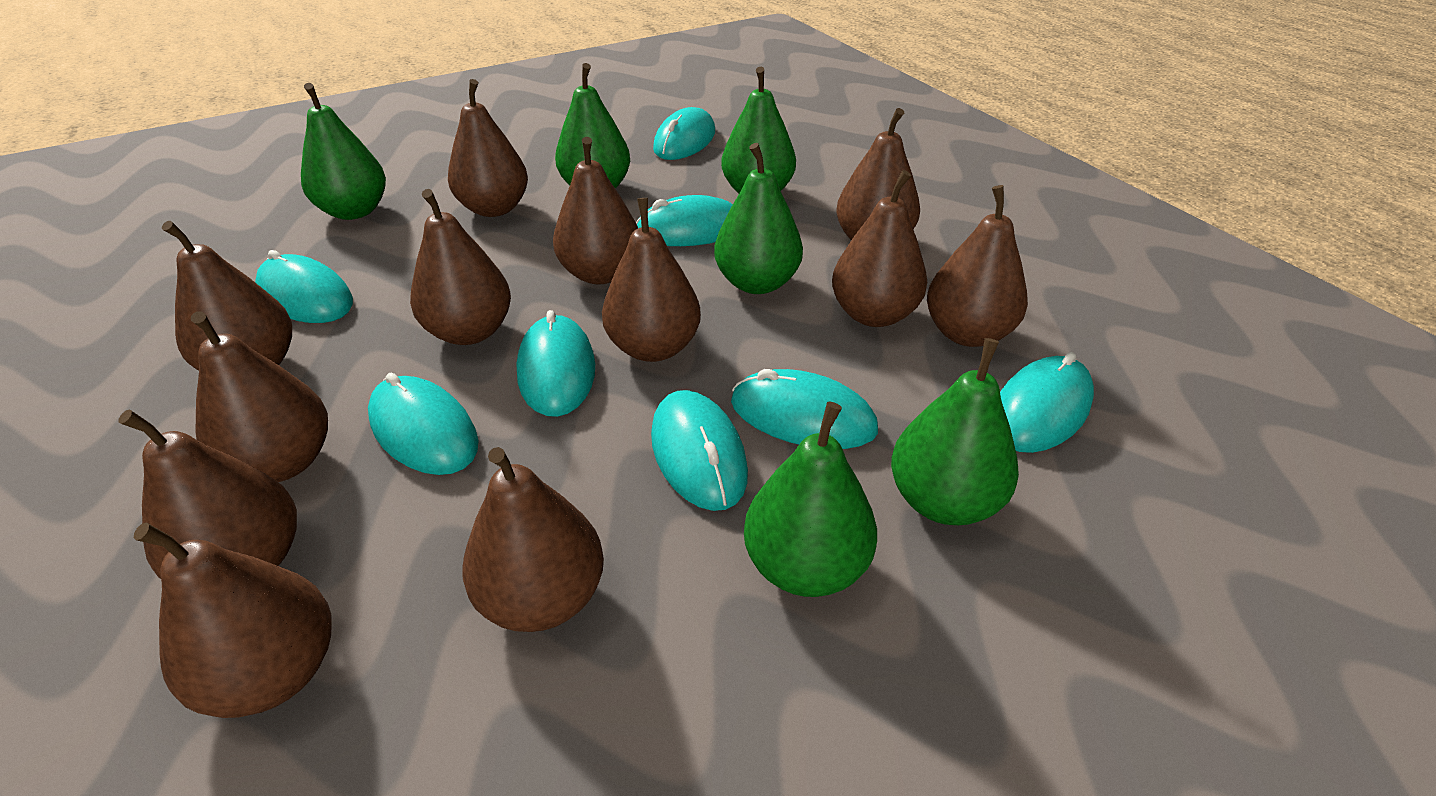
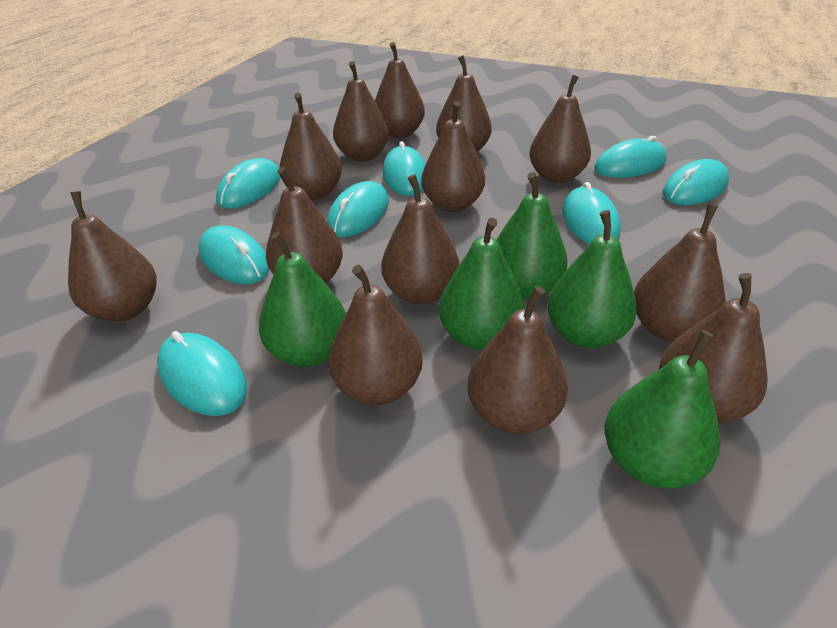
brown pear: 12 -> 13
green pear: 6 -> 5

